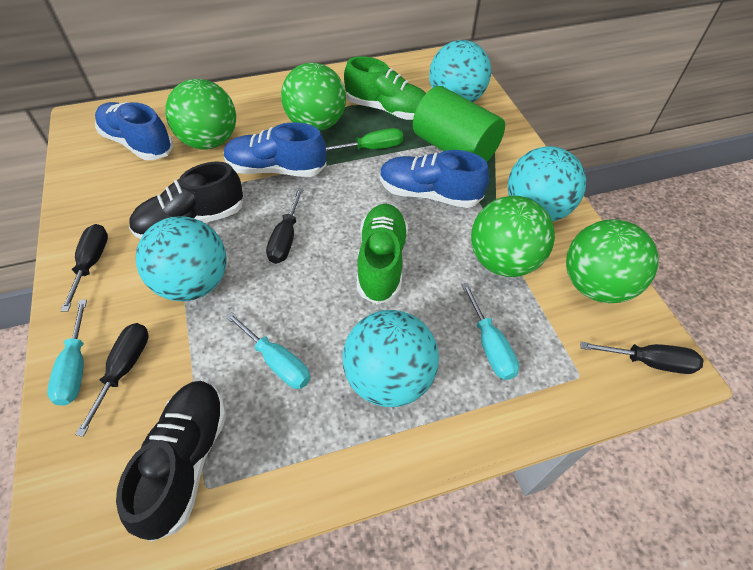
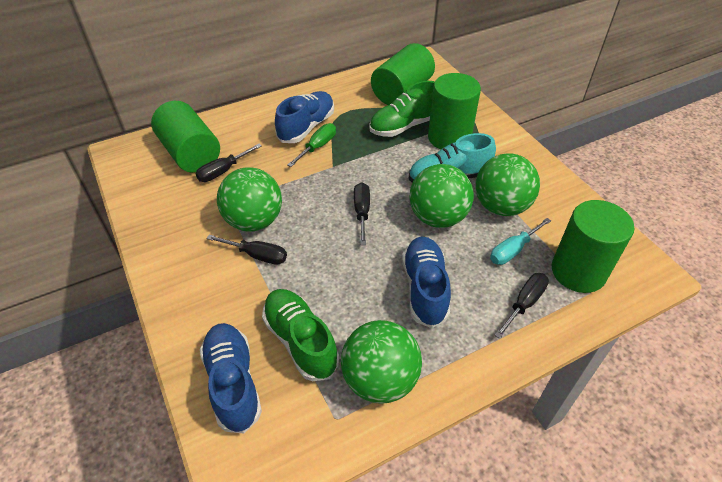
black shoe: 2 -> 0
green cylinder: 1 -> 4
turquoise ball: 4 -> 0
turquoise screwdriver: 3 -> 1
turquoise shoe: 0 -> 1

